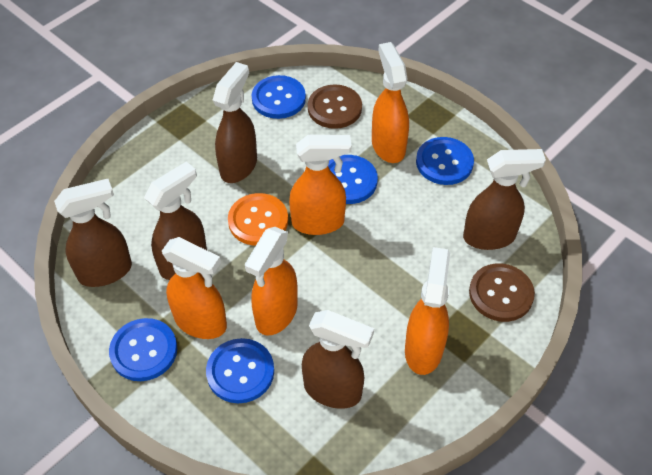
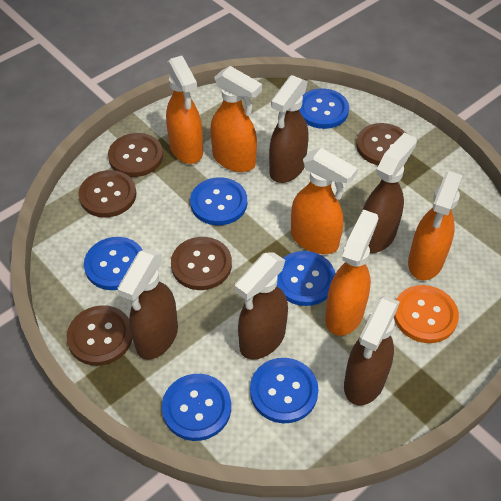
blue button: 5 -> 6
brown button: 2 -> 5

